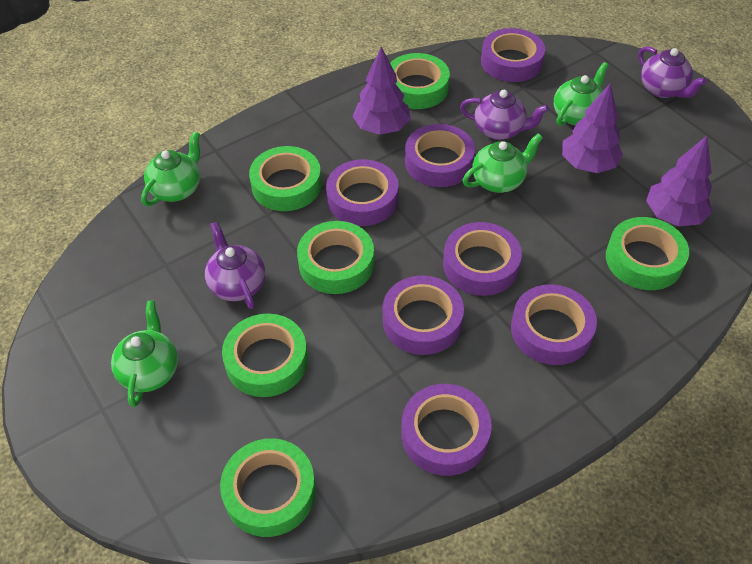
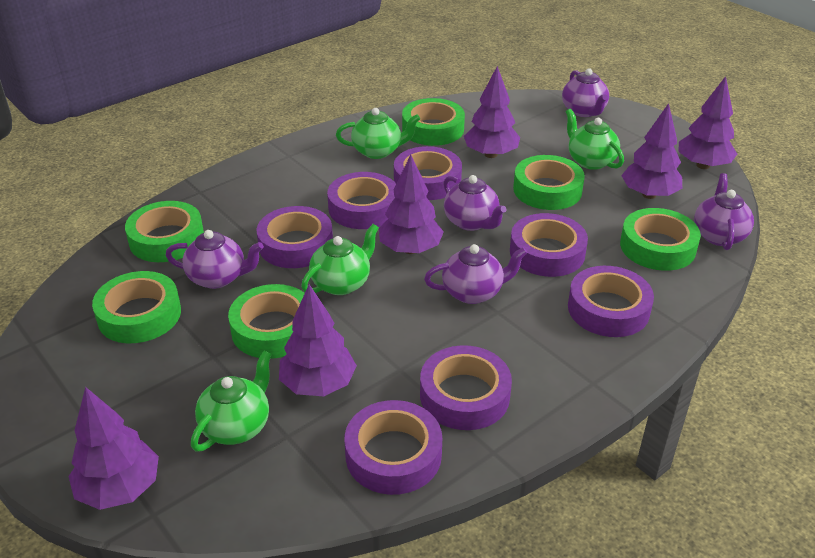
purple teapot: 3 -> 5
purple tree: 3 -> 6

